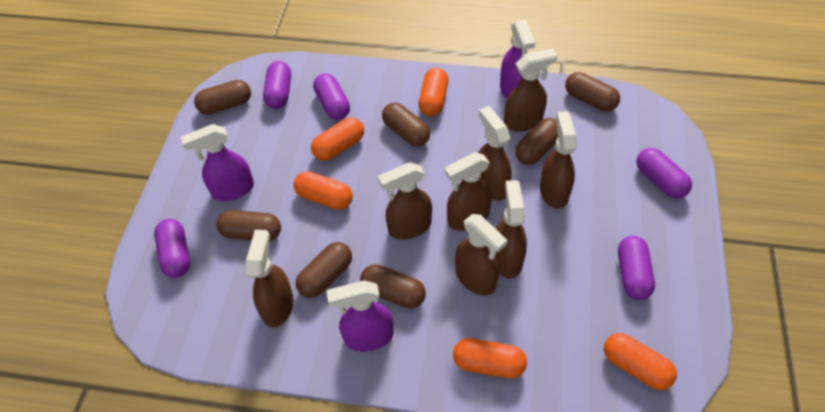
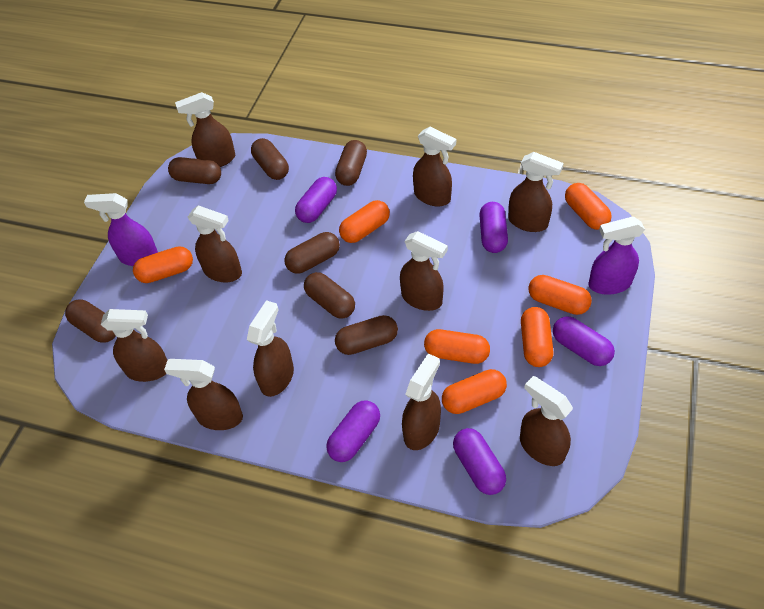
brown spray bottle: 8 -> 10
orange capsule: 5 -> 7
purple spray bottle: 3 -> 2

